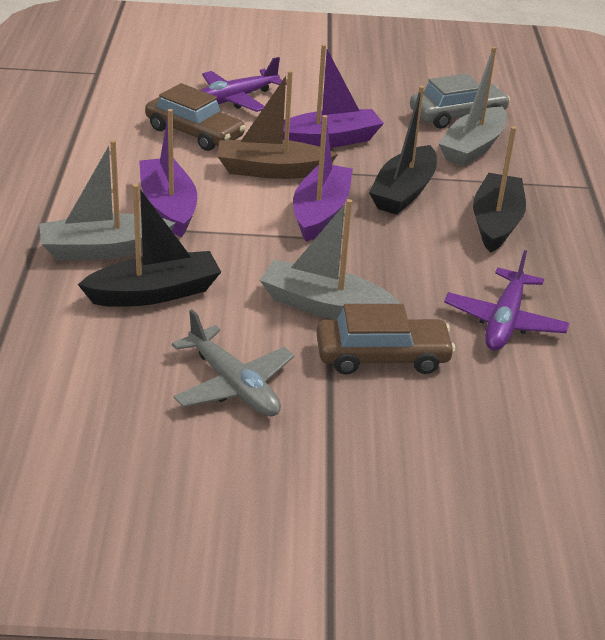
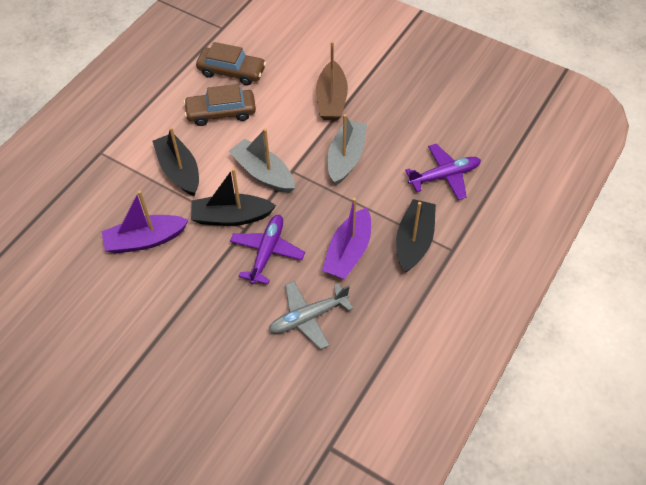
grey boat: 3 -> 2
grey car: 1 -> 0
purple boat: 3 -> 2

